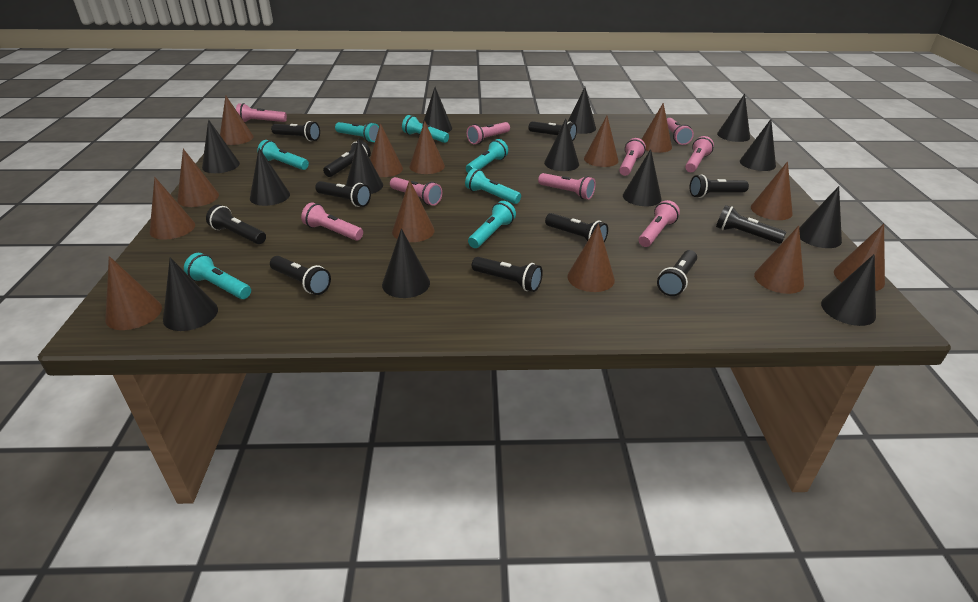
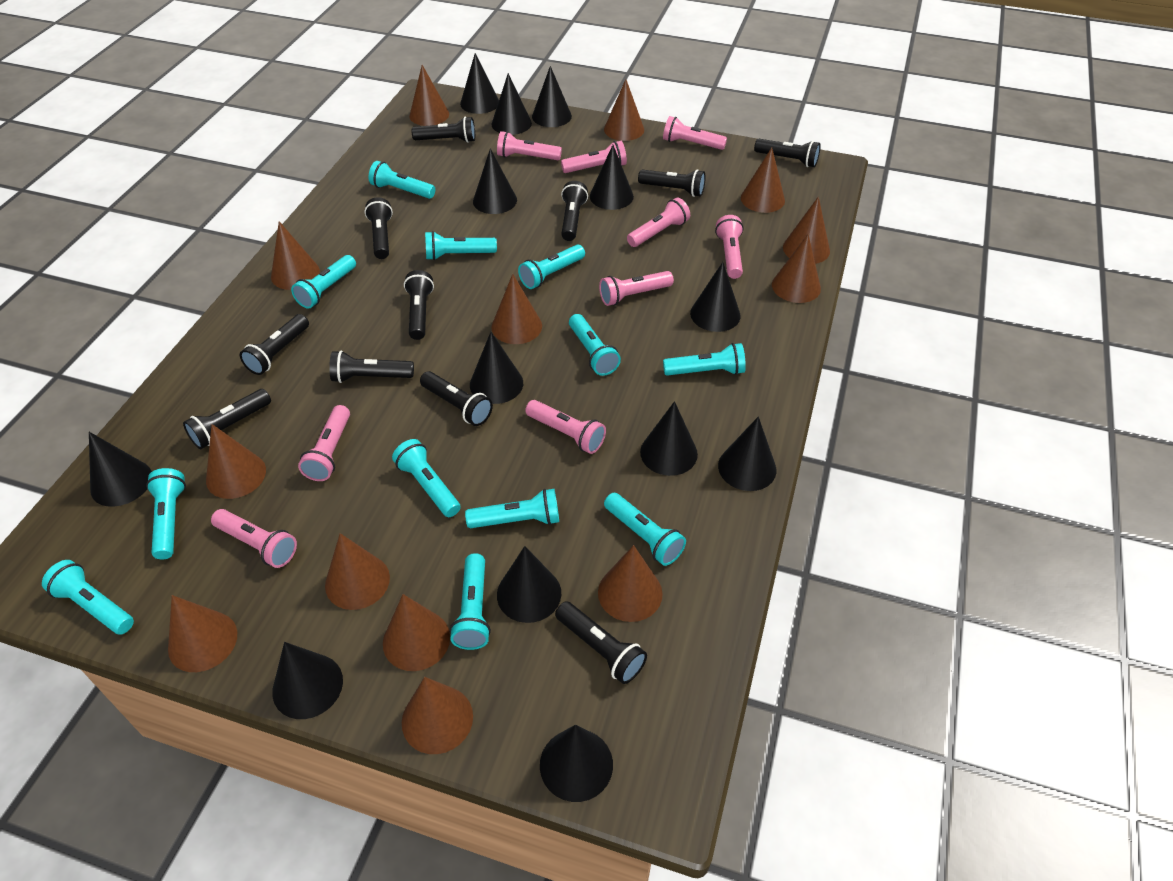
turquoise flashlight: 7 -> 12

